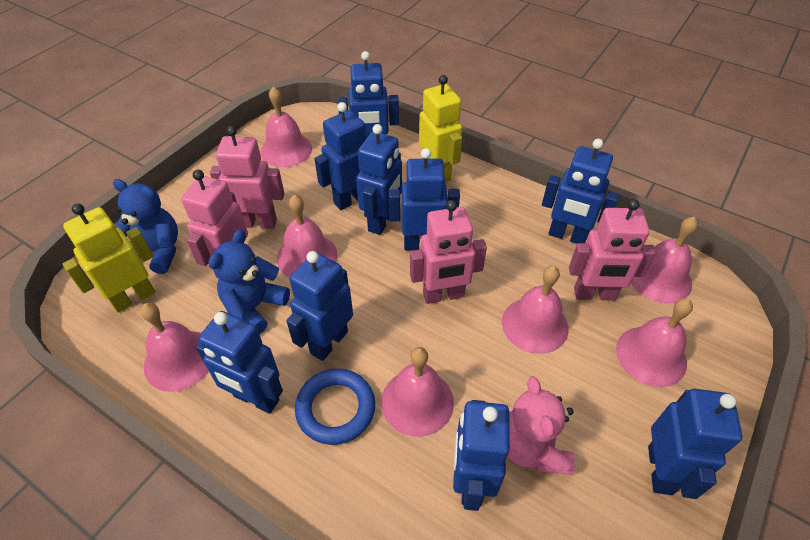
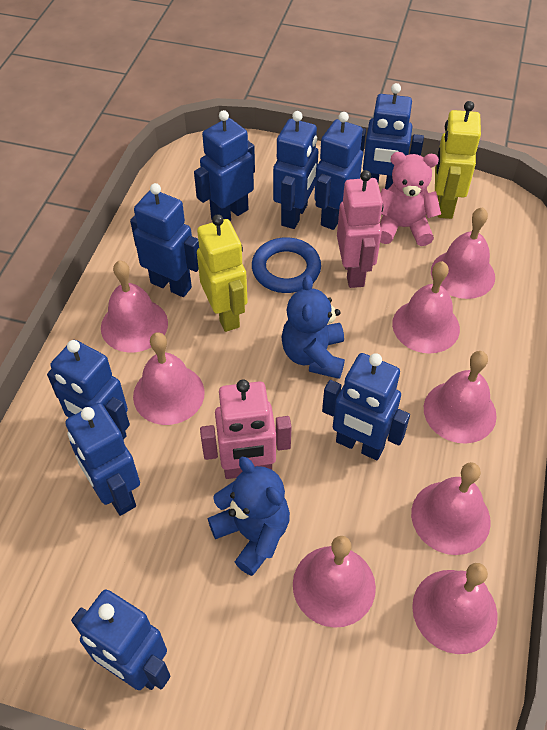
pink bell: 7 -> 8
pink robot: 4 -> 2

